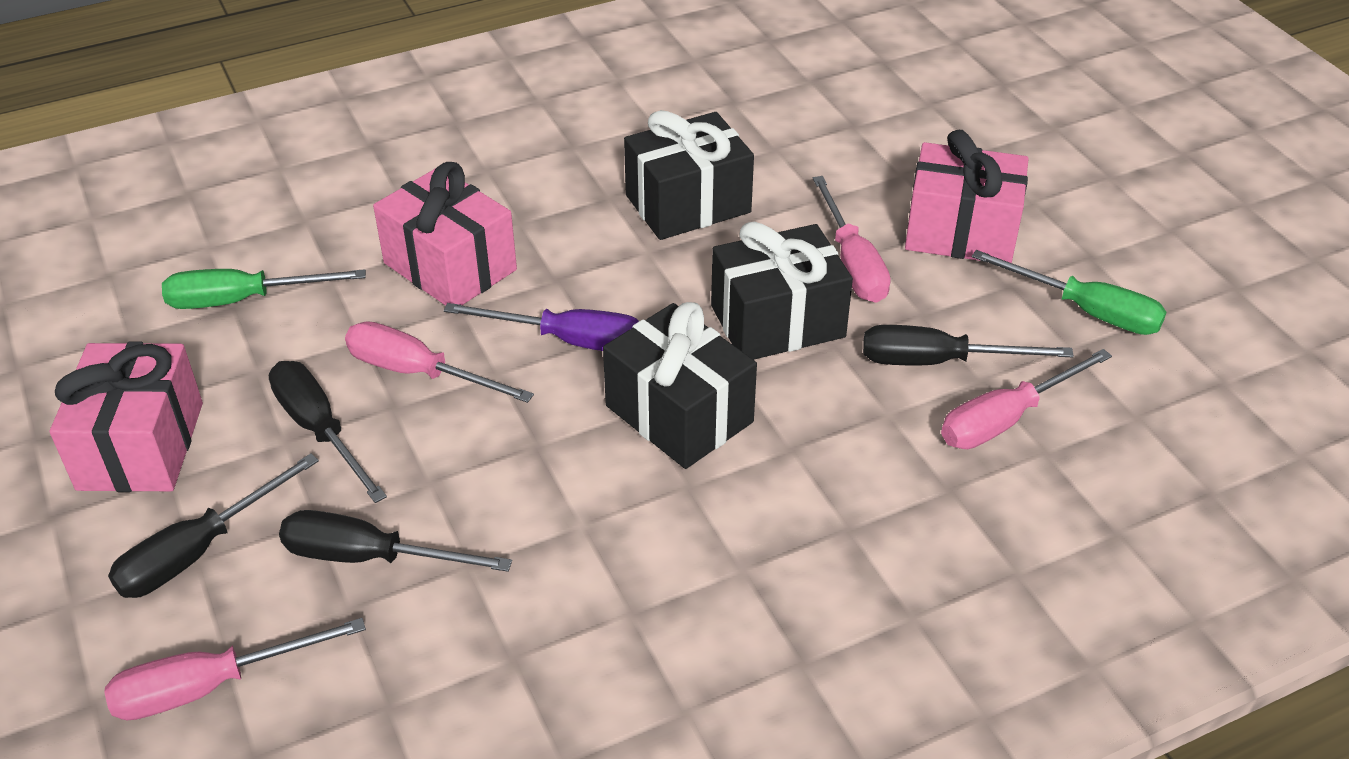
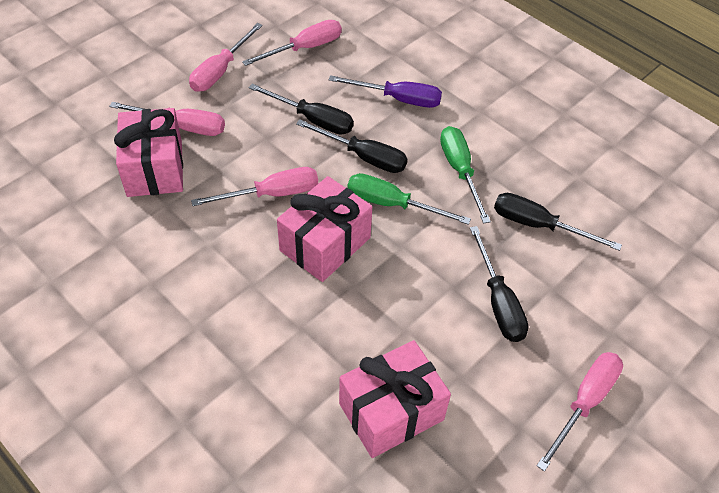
black gift: 3 -> 0
pink screwdriver: 4 -> 5

